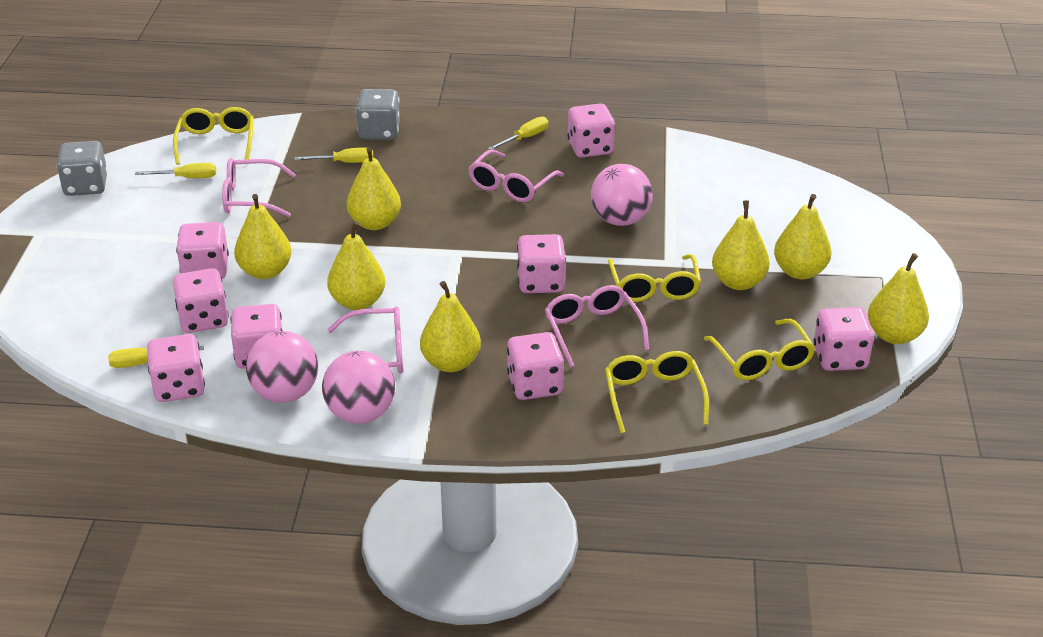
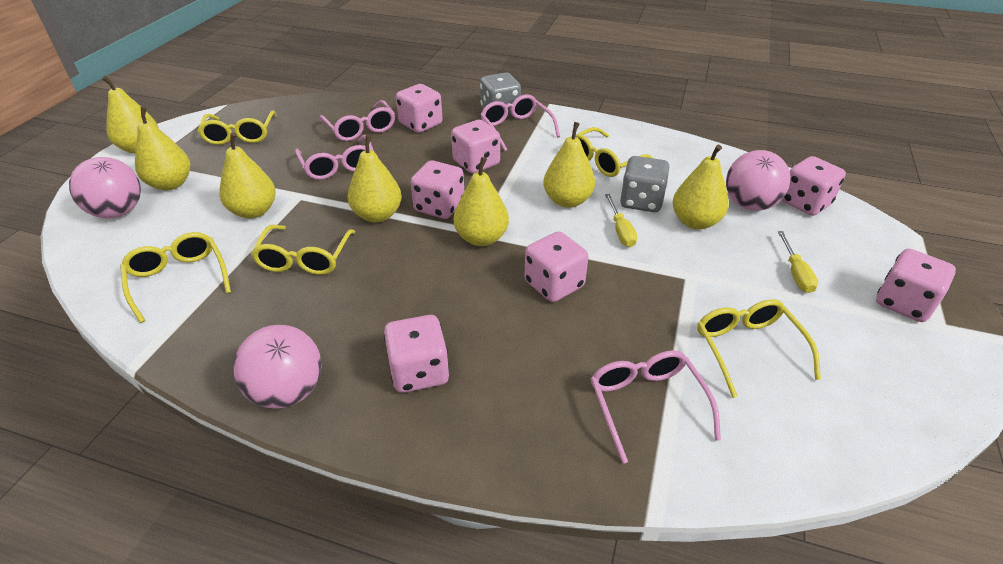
pink dice: 8 -> 7
yellow glasses: 4 -> 5
yellow screwdriver: 4 -> 2

